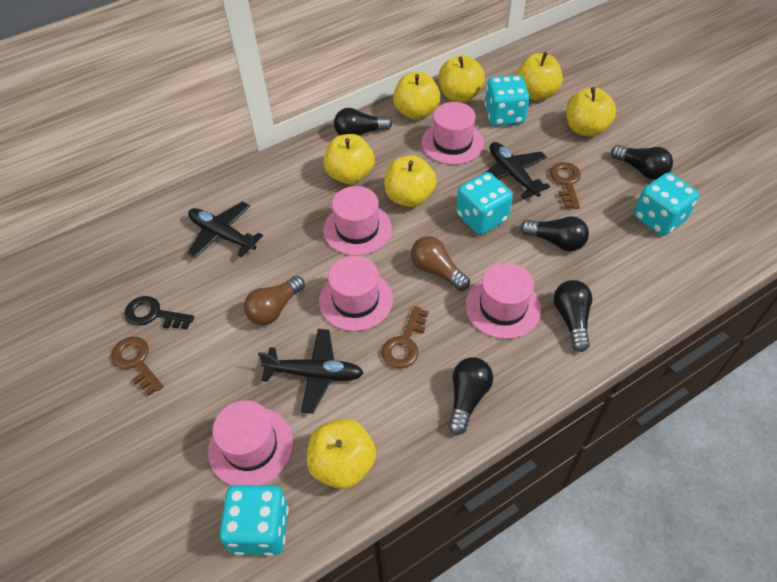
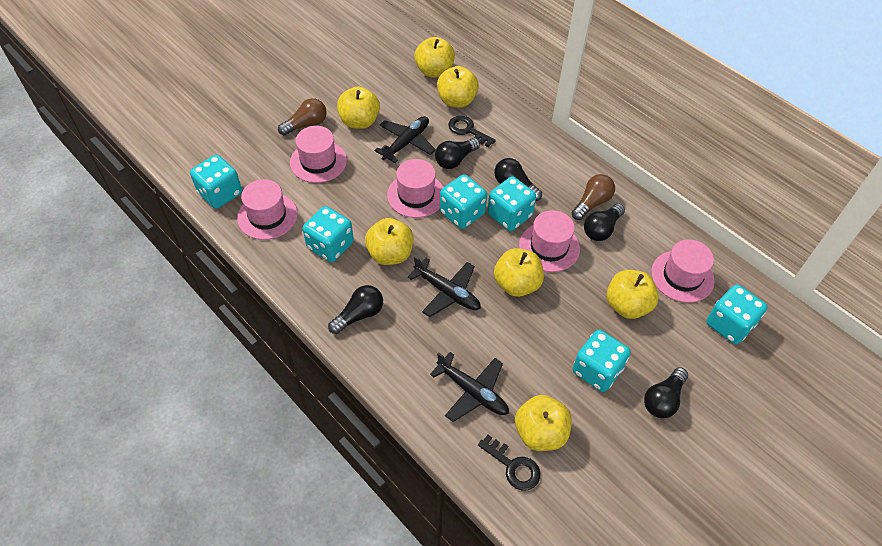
black key: 1 -> 2
brown key: 3 -> 0
turquoise dice: 4 -> 6

